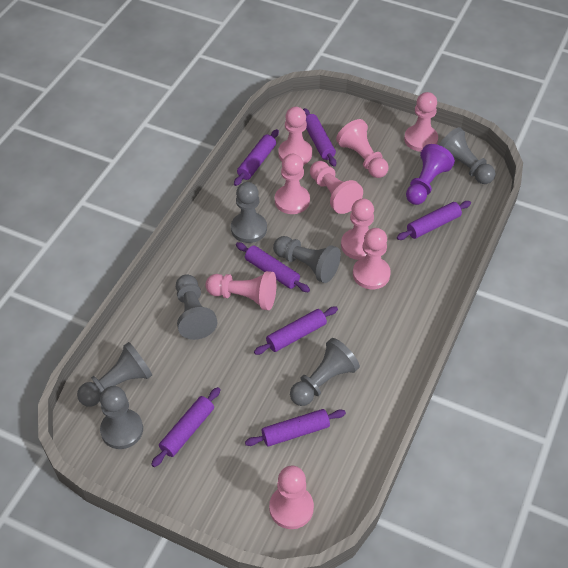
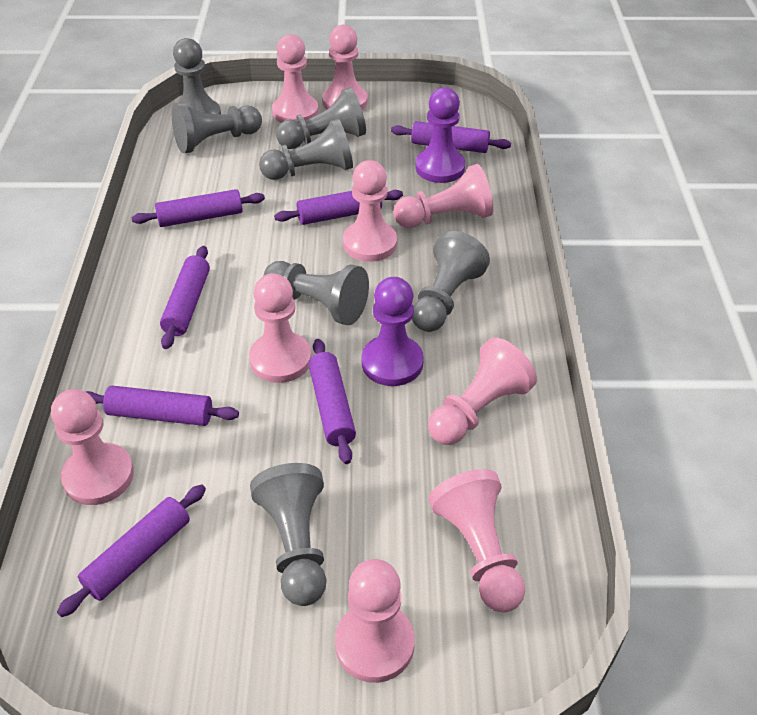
purple pawn: 1 -> 2

